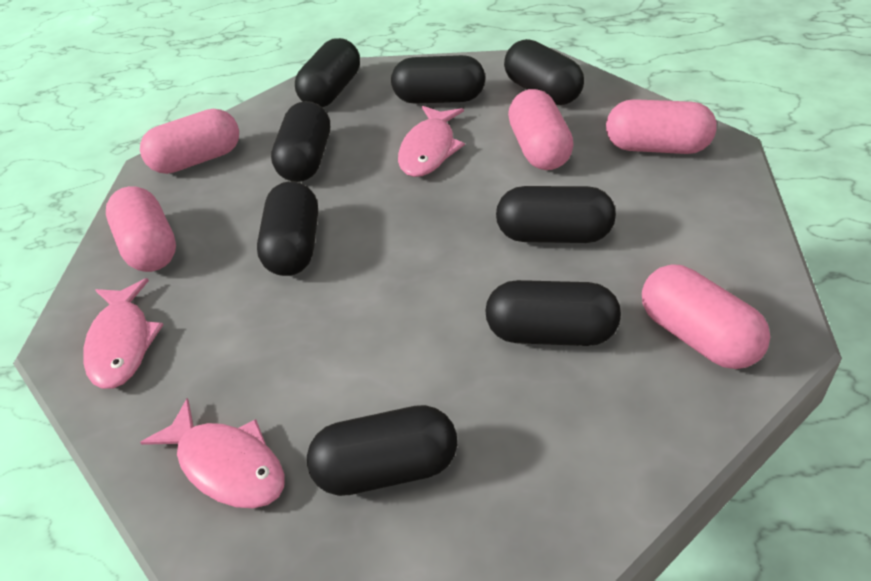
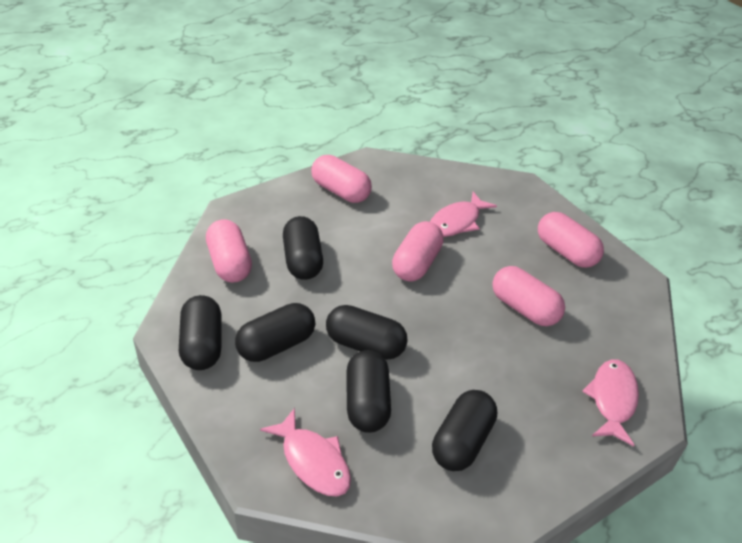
black capsule: 8 -> 6

